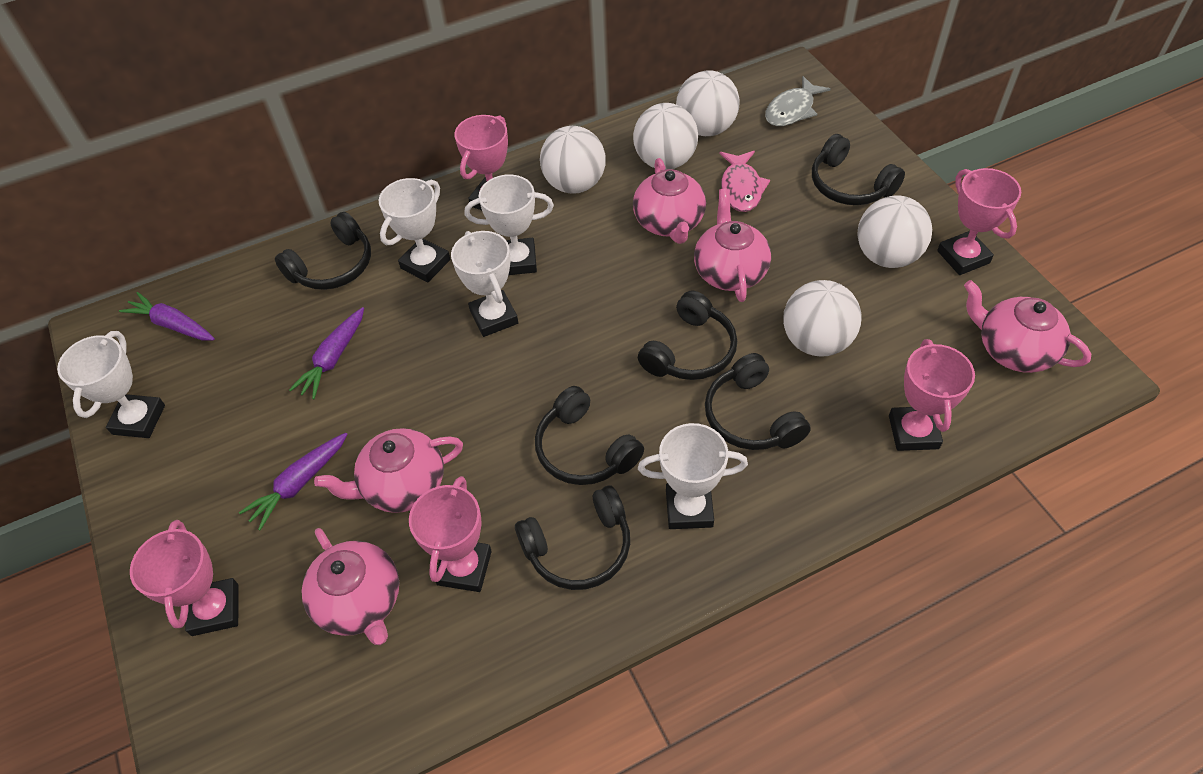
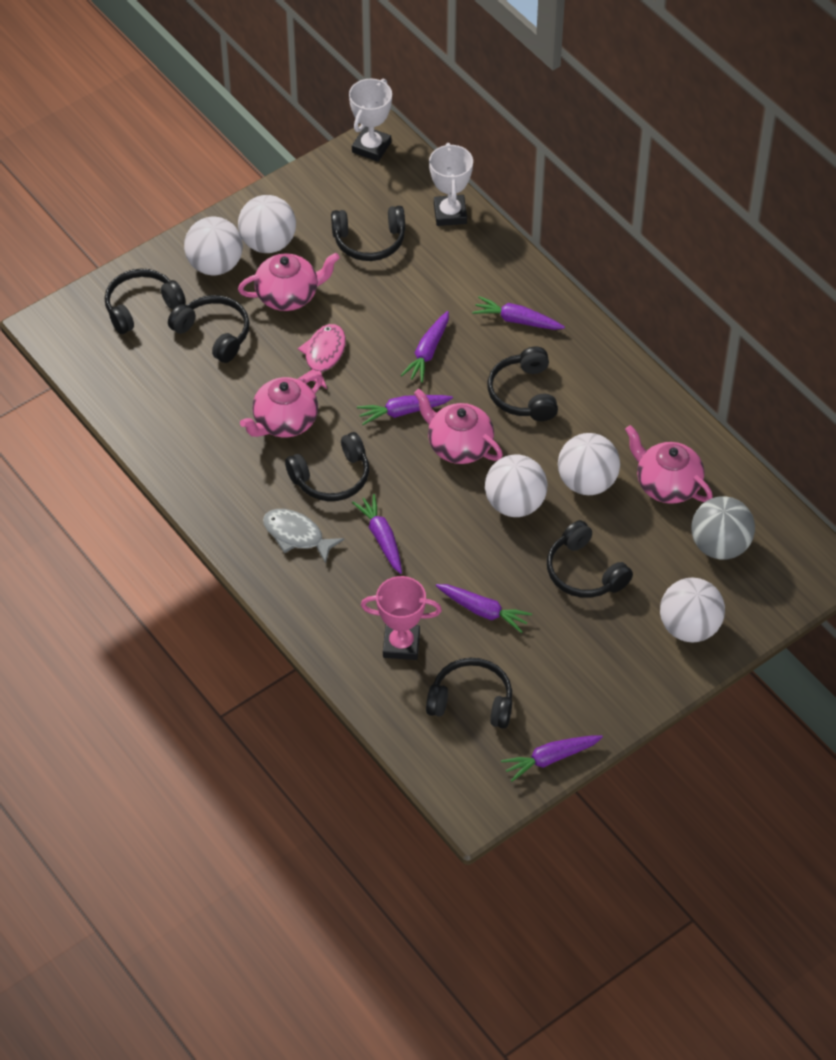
black headphones: 6 -> 7
grey ball: 0 -> 1
pink teapot: 5 -> 4
pink trophy: 5 -> 1
purple carrot: 3 -> 6
white trophy: 5 -> 2

